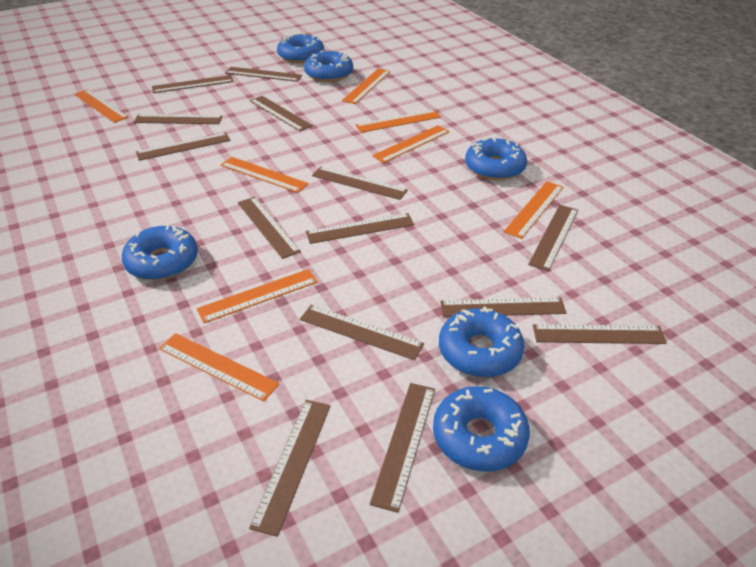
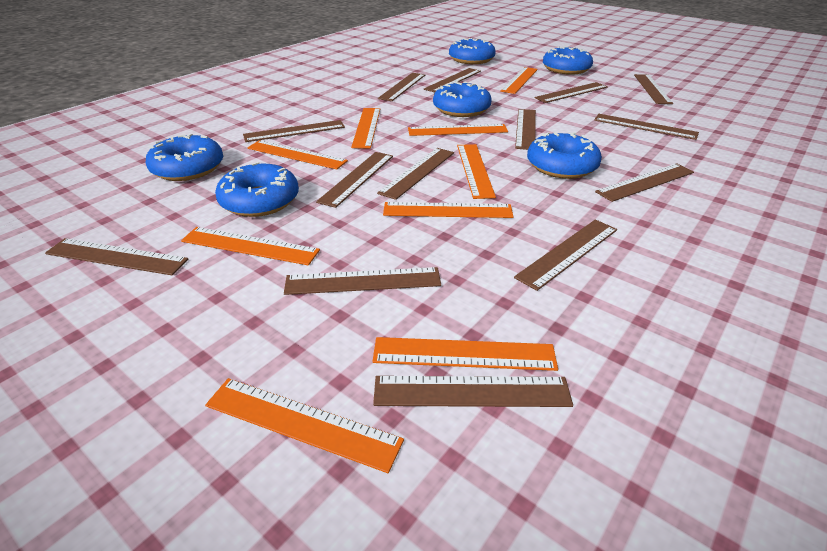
orange ruler: 8 -> 9

